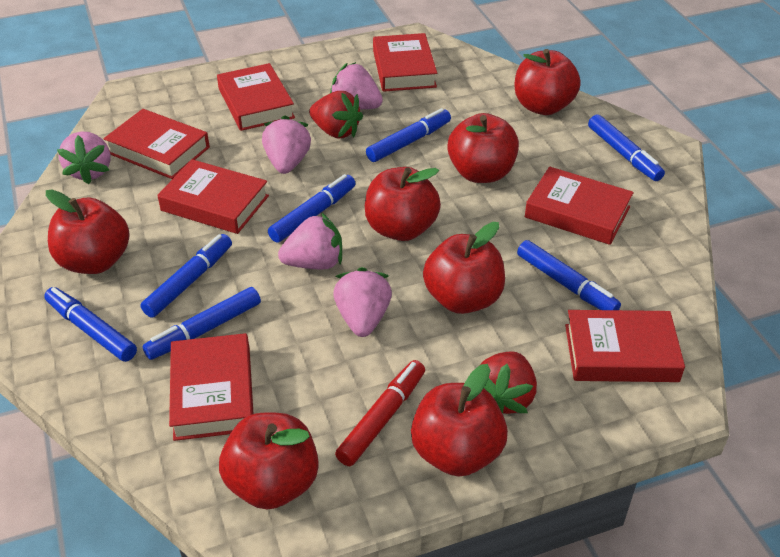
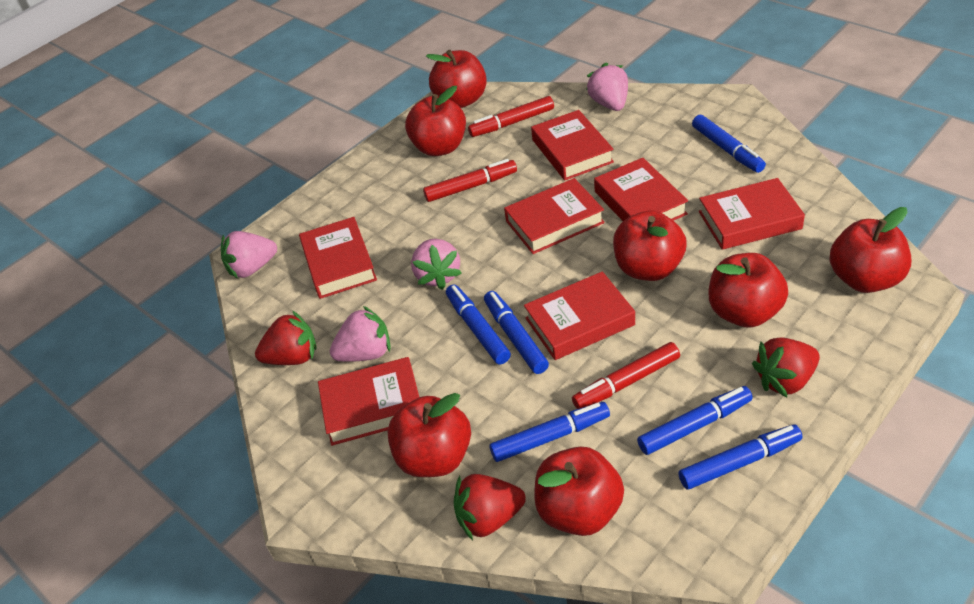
blue marker: 7 -> 6
pink strawberry: 5 -> 4
red marker: 1 -> 3
red strawberry: 2 -> 3

